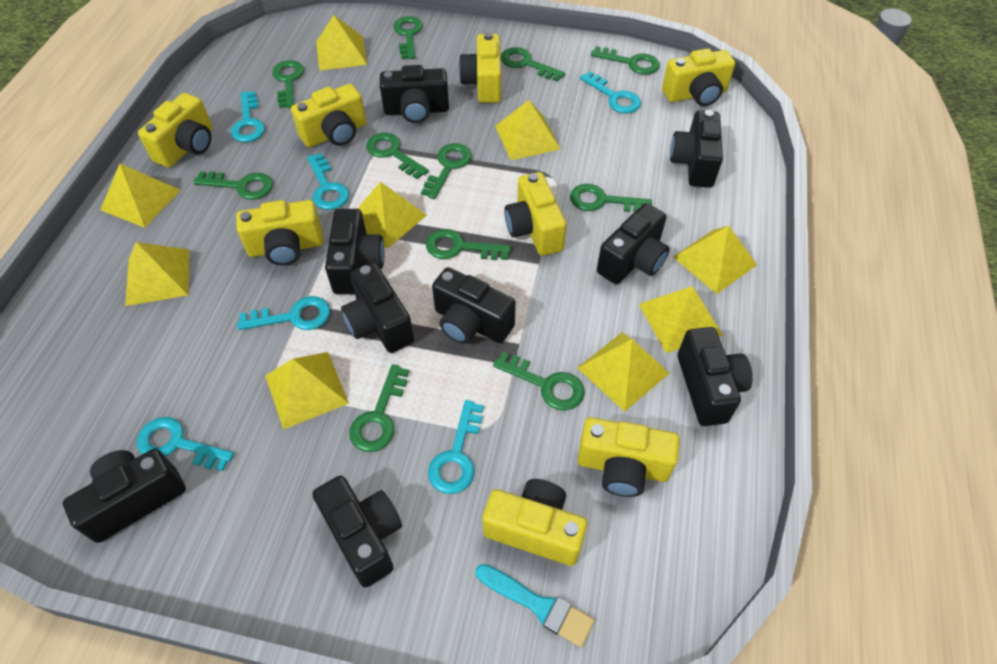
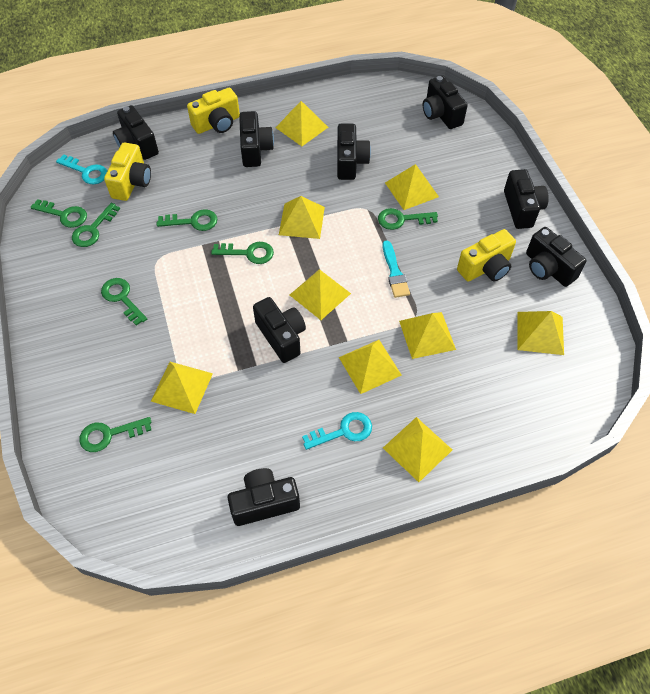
black camera: 9 -> 8
green key: 11 -> 7
turquoise key: 6 -> 2
yellow camera: 8 -> 3

